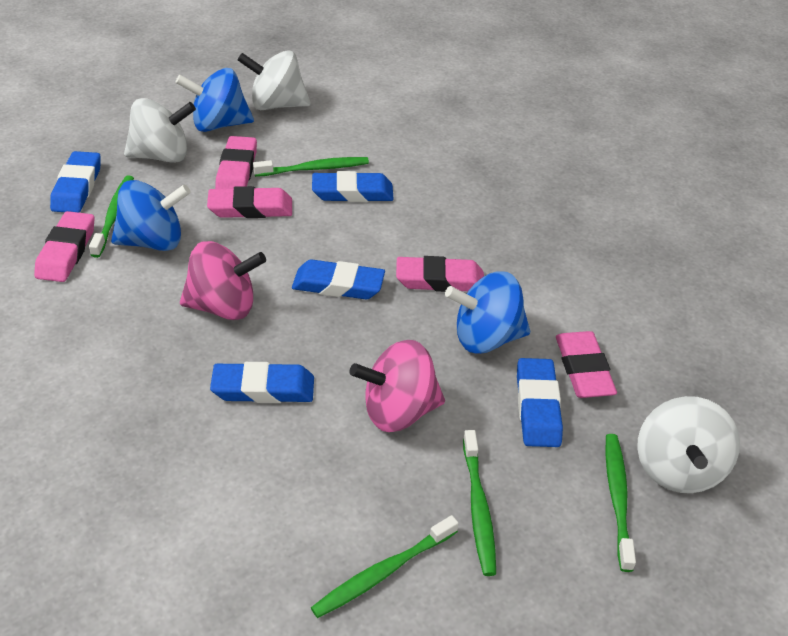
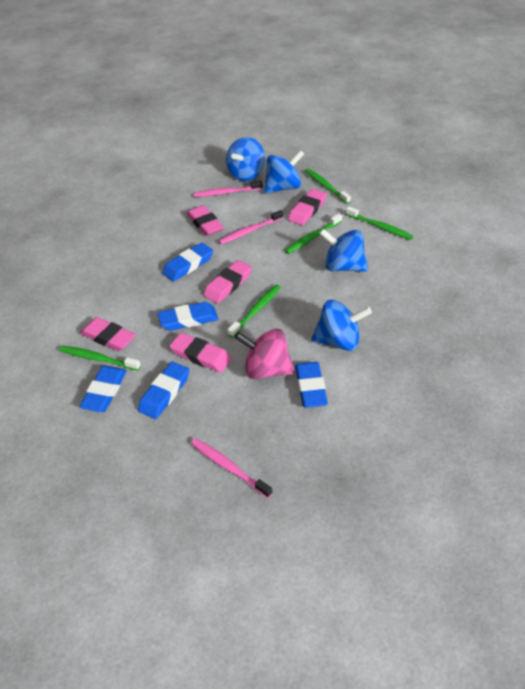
blue spinning top: 3 -> 4
pink spinning top: 2 -> 1
pink toothbrush: 0 -> 3
white spinning top: 3 -> 0

